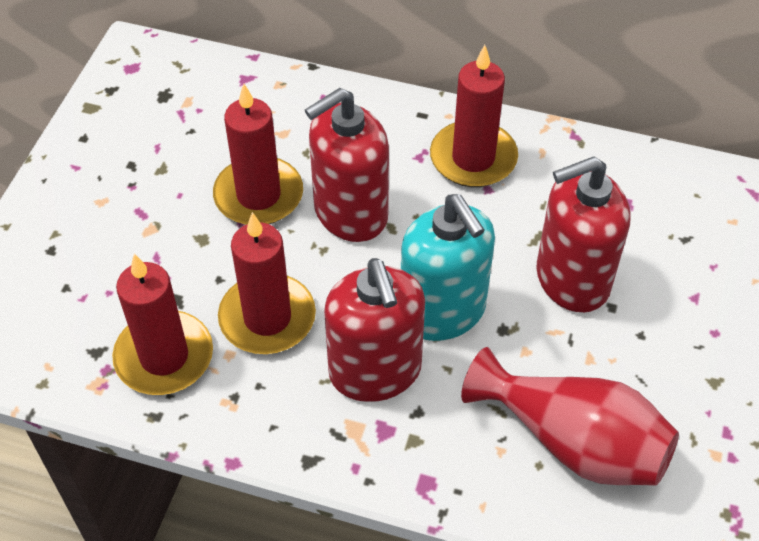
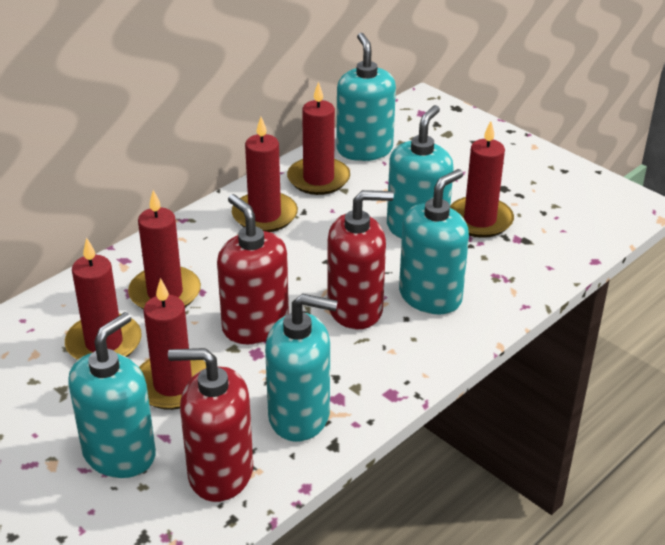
red candle: 4 -> 6
red vase: 1 -> 0
turquoise soap dispenser: 1 -> 5

